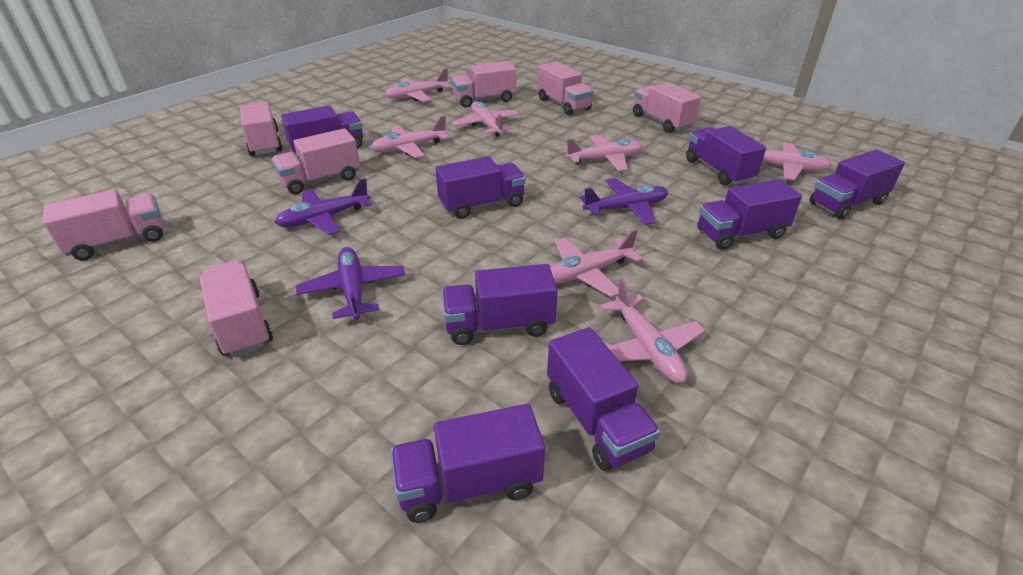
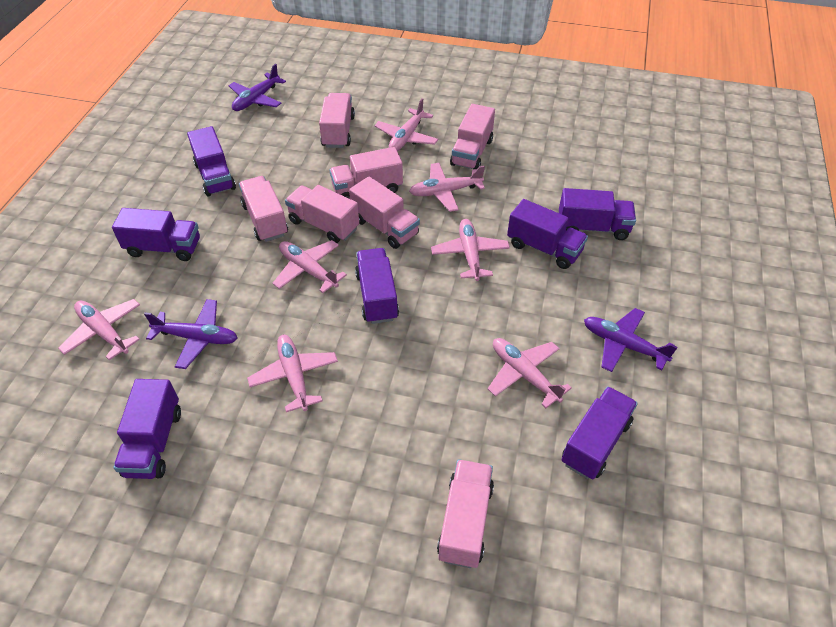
purple truck: 8 -> 7

